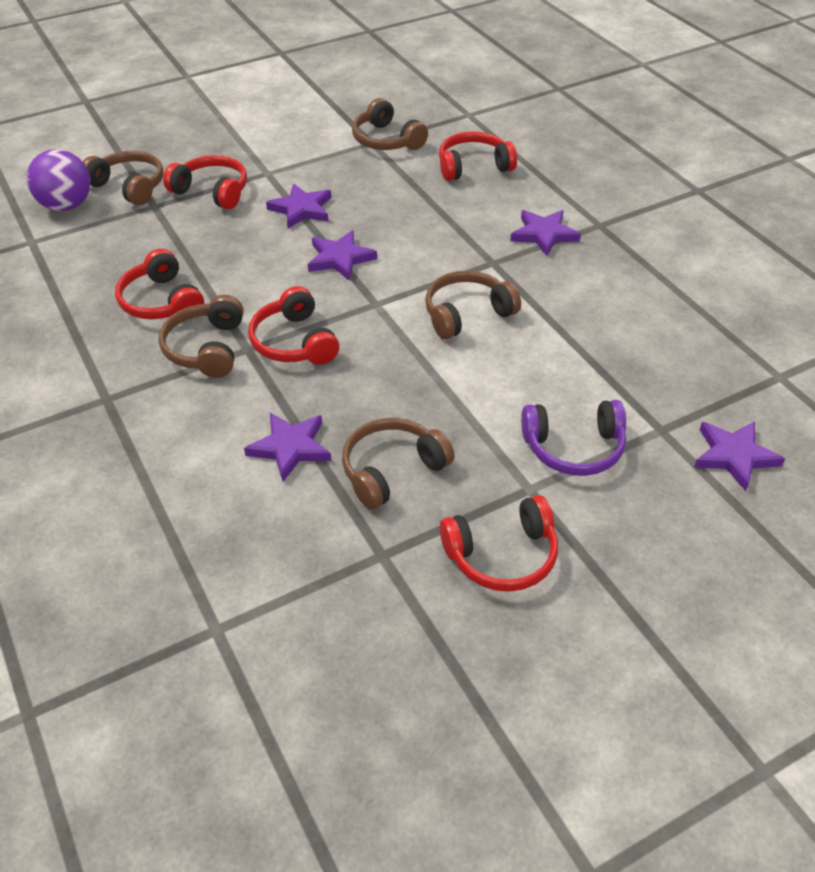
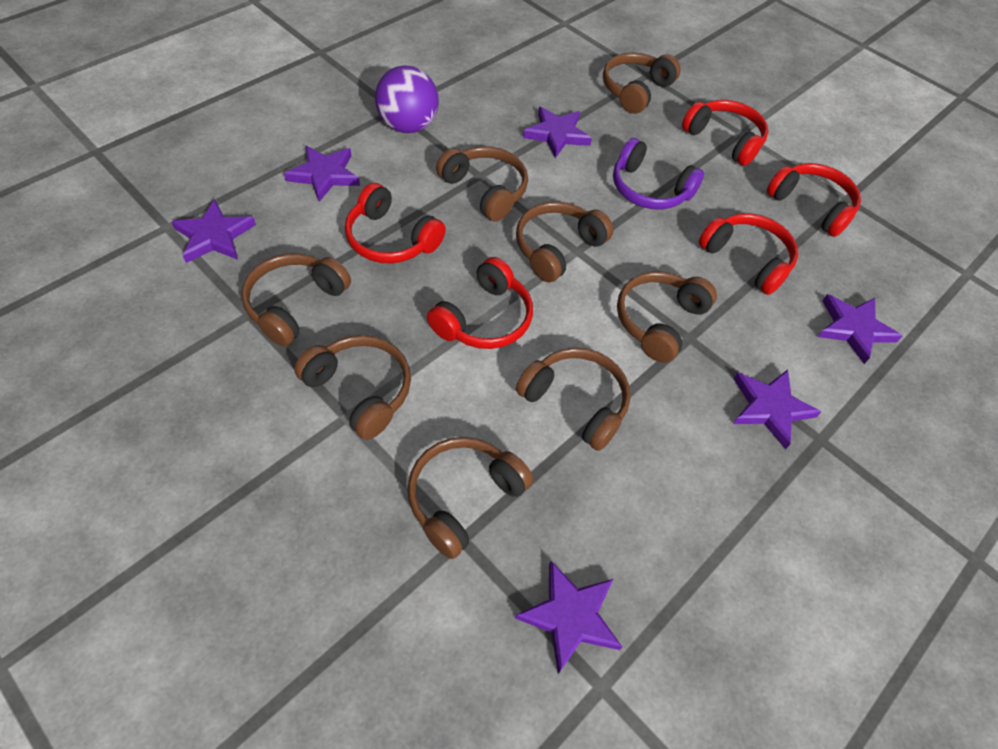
brown headphones: 5 -> 8
purple star: 5 -> 6

